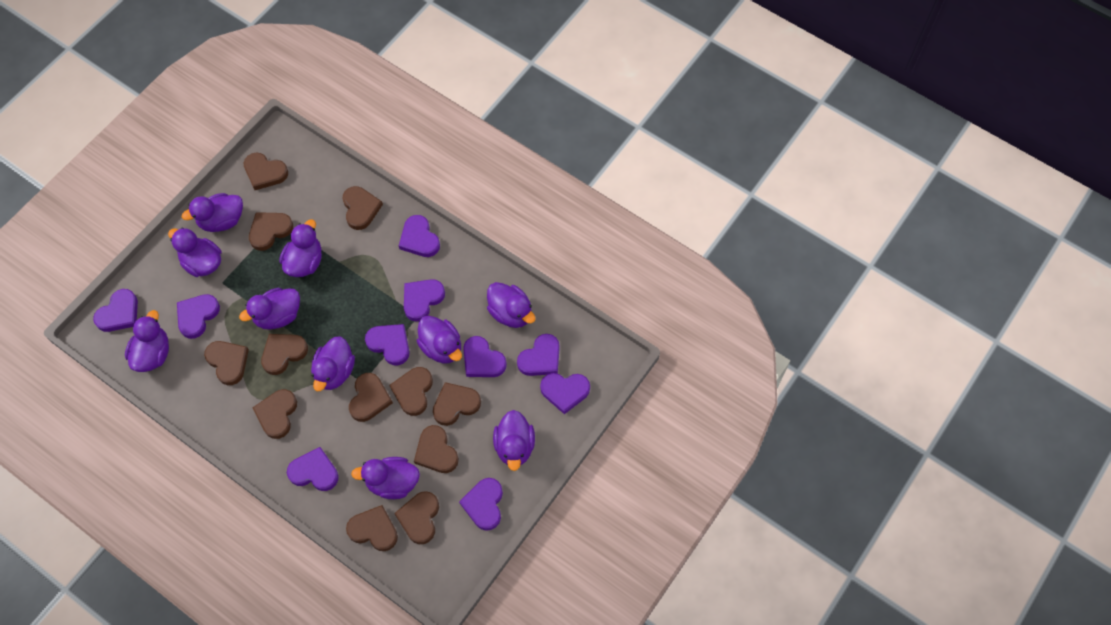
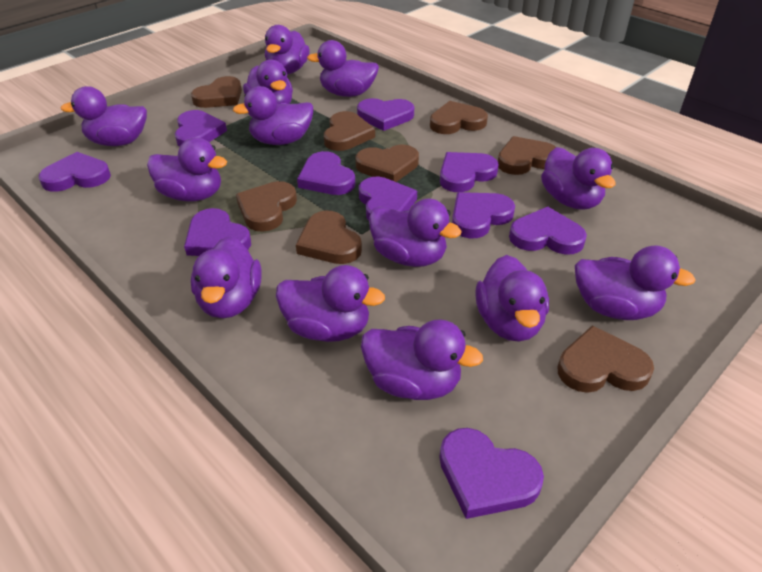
brown heart: 12 -> 8
purple duck: 10 -> 13

